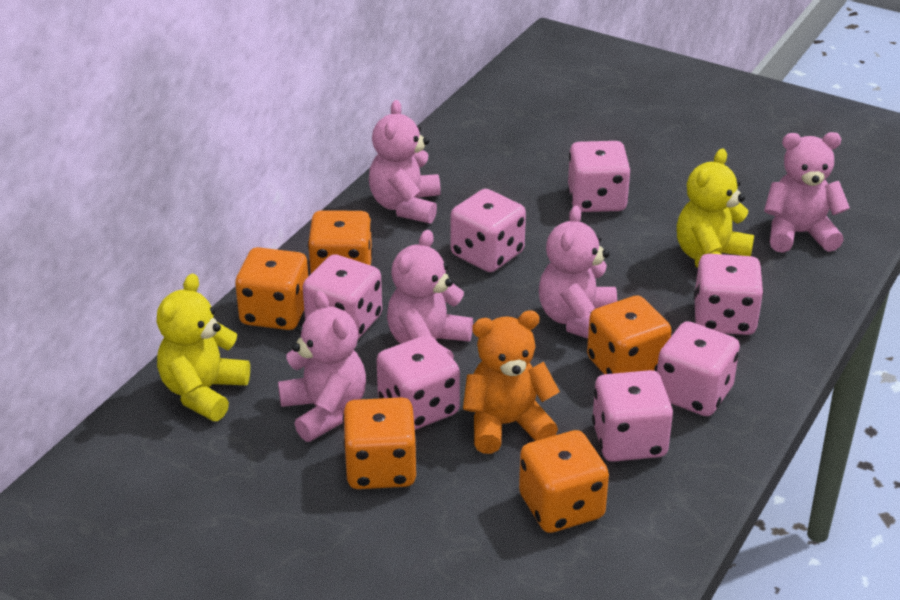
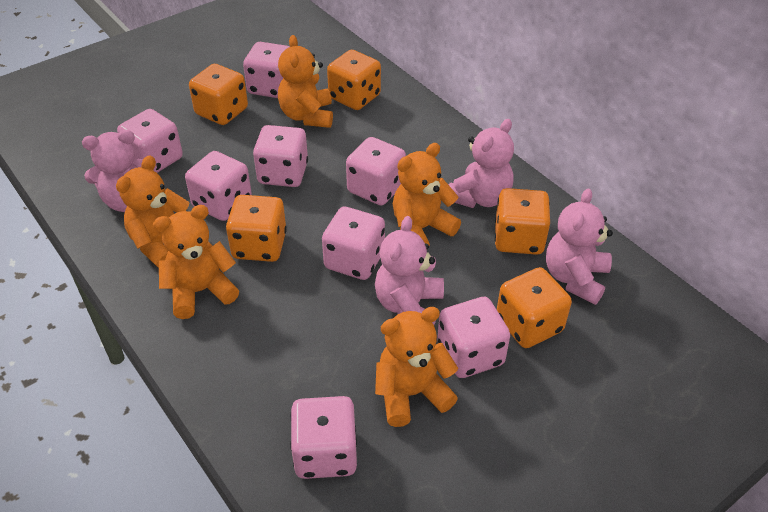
orange teddy bear: 1 -> 5
pink dice: 7 -> 8
pink teddy bear: 5 -> 4
yellow teddy bear: 2 -> 0

